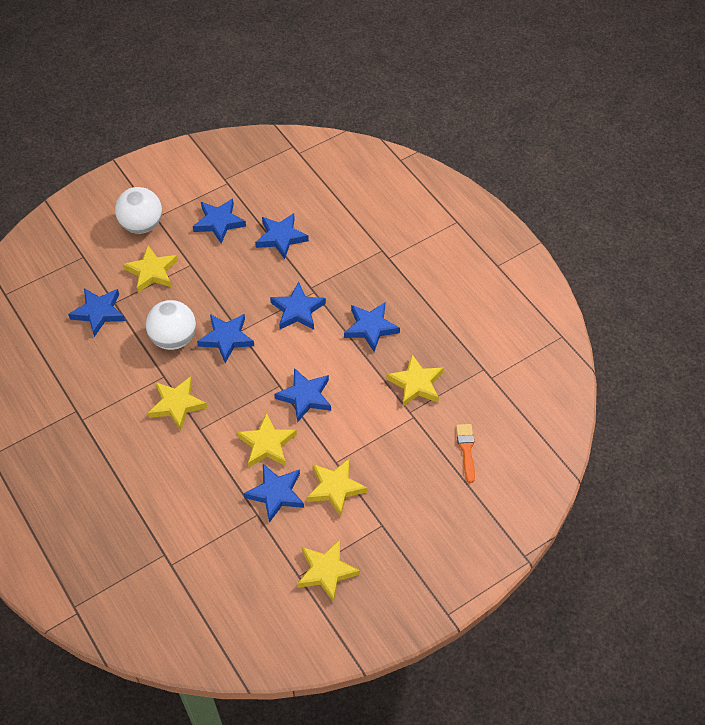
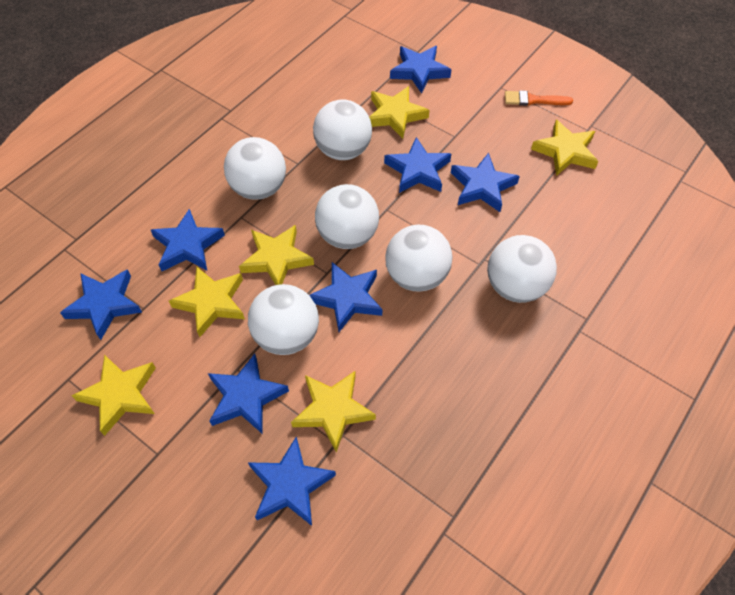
white ball: 2 -> 6

